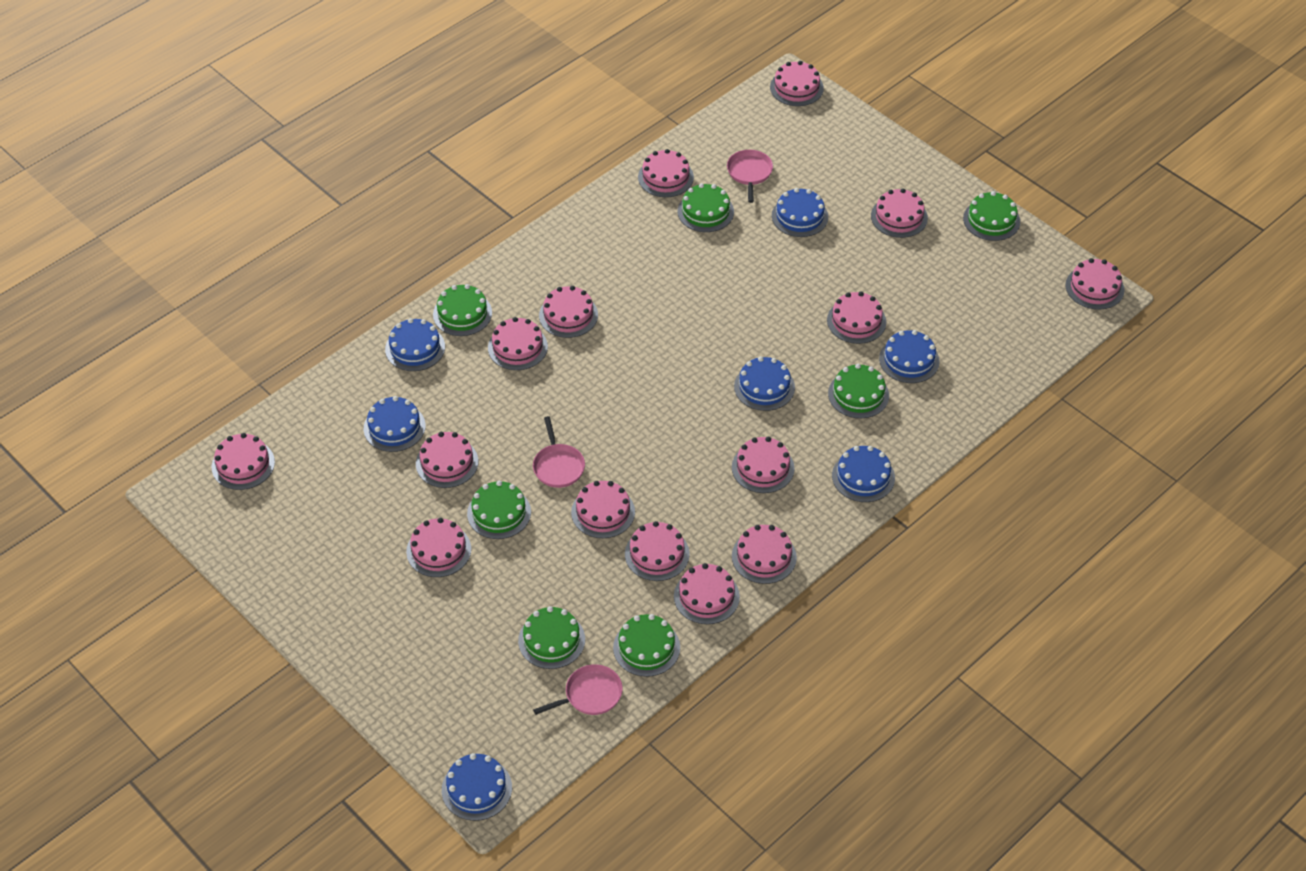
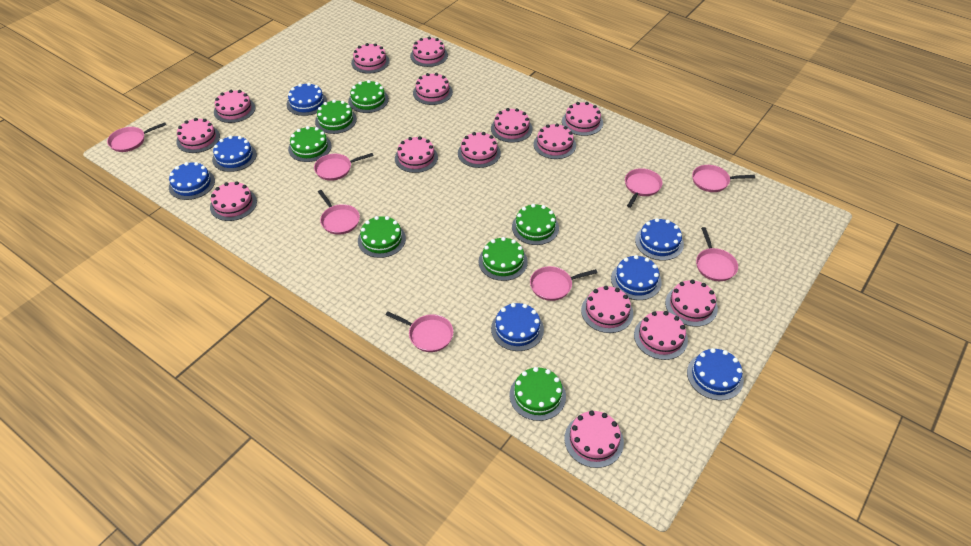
pink pan: 3 -> 8

